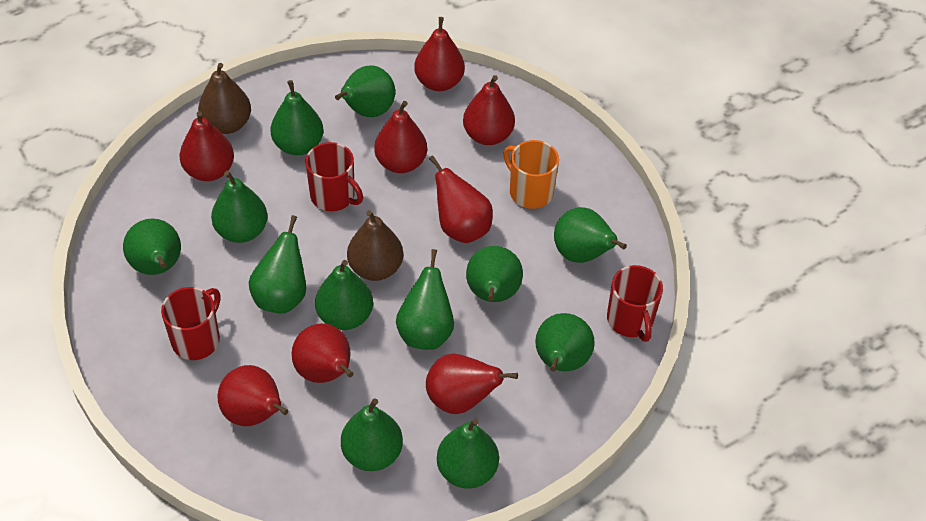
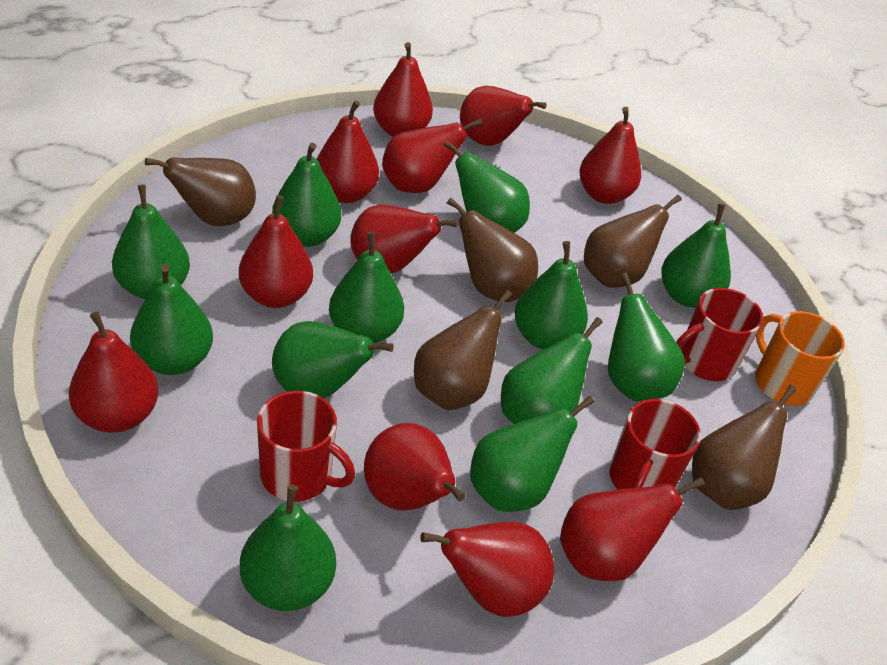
brown pear: 2 -> 5
red pear: 8 -> 11

